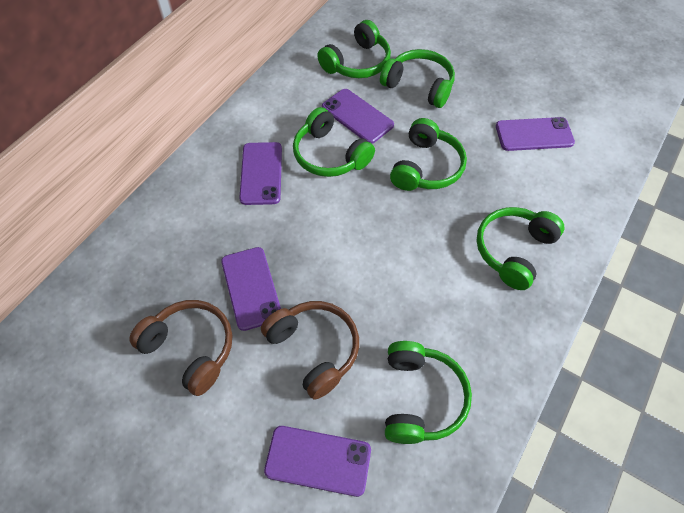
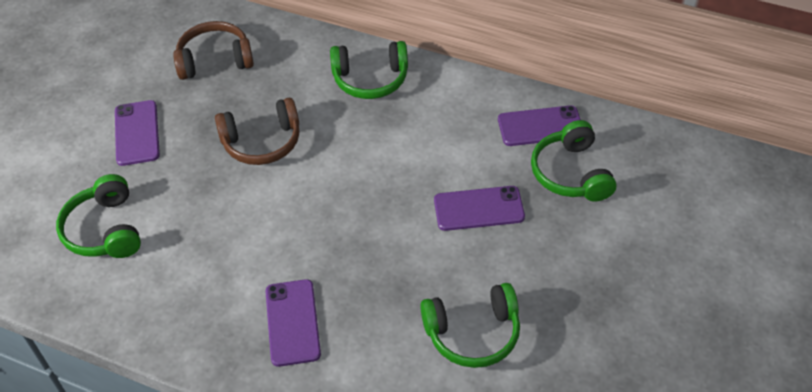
green headphones: 6 -> 4
purple phone: 5 -> 4

